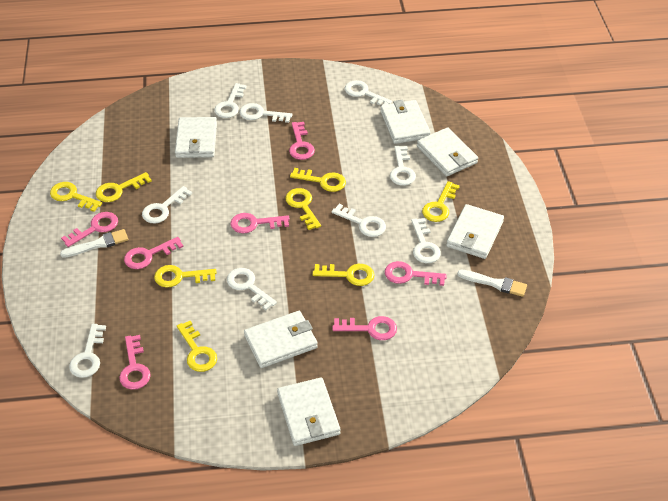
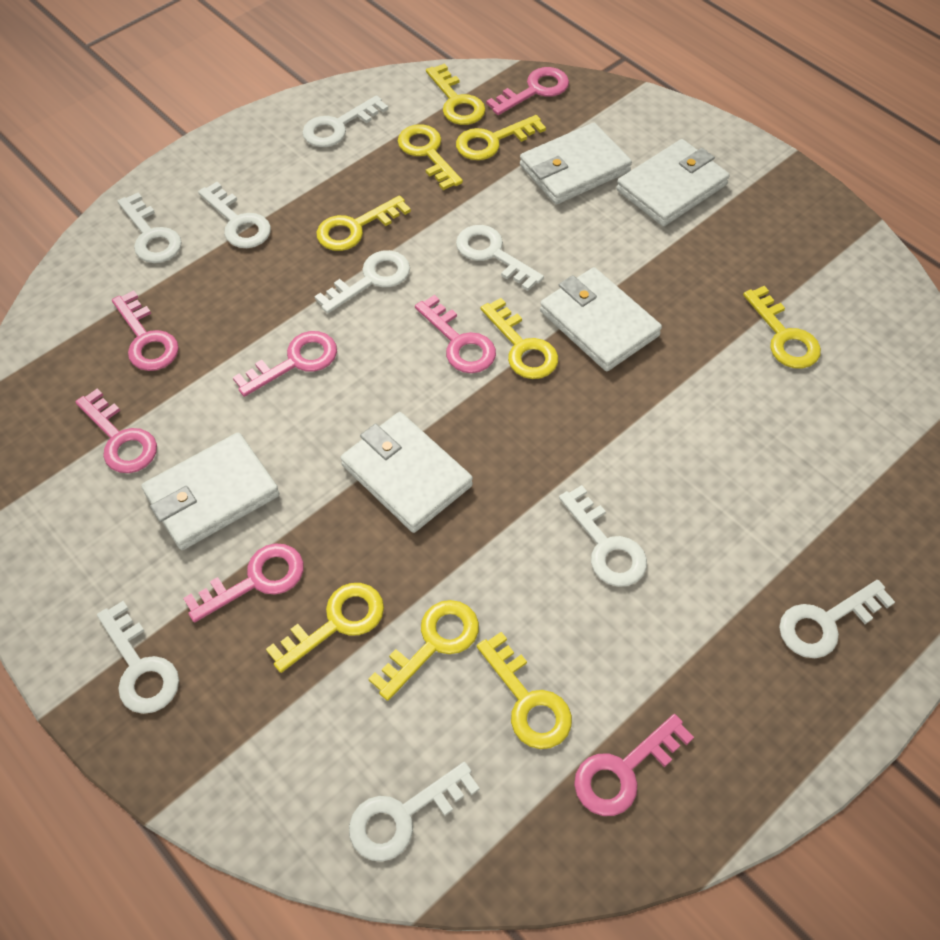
white brush: 2 -> 0
white wallet: 6 -> 5
yellow key: 8 -> 9

